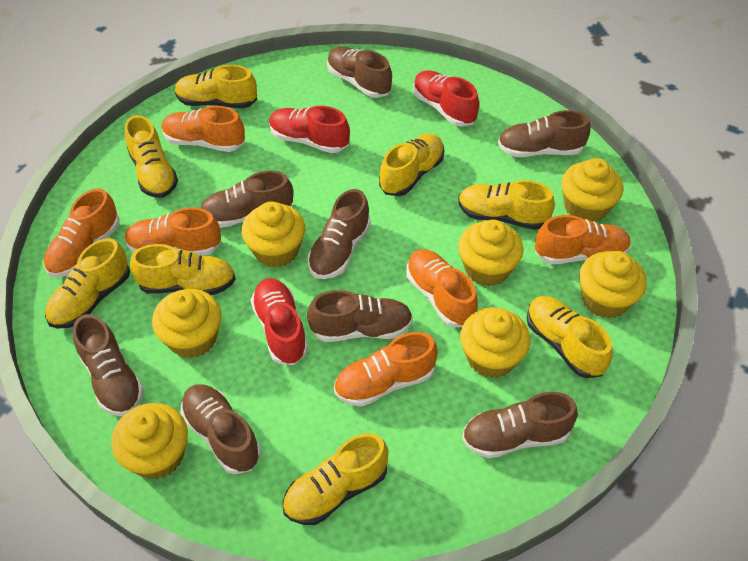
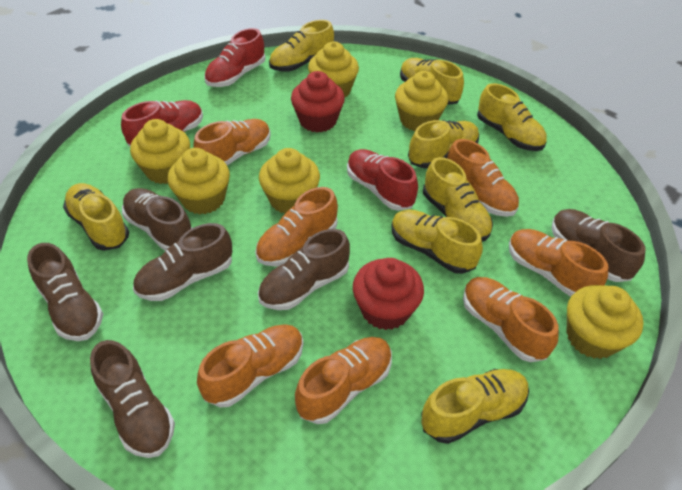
brown shoe: 8 -> 6
orange shoe: 6 -> 7
red cupcake: 0 -> 2
yellow cupcake: 7 -> 6

